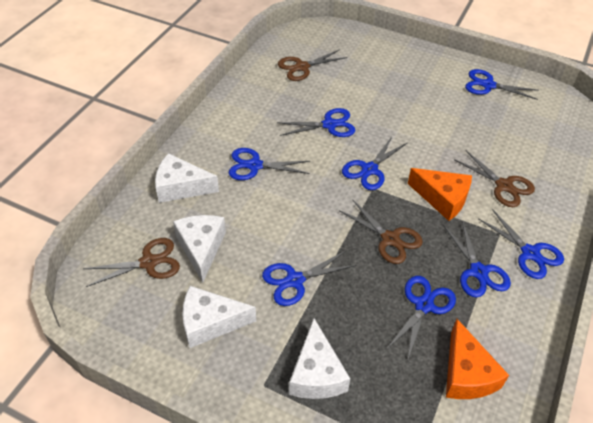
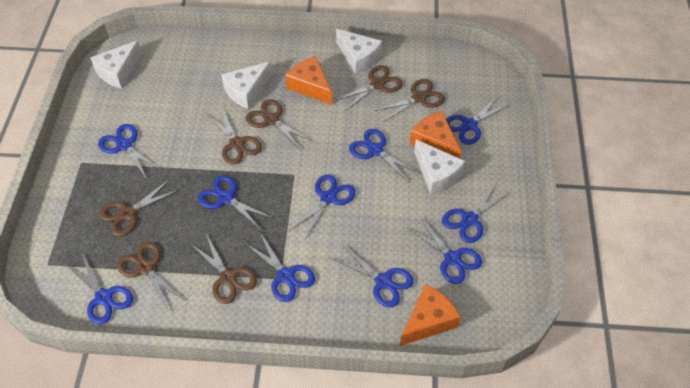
blue scissors: 8 -> 10
brown scissors: 4 -> 7
orange cheese: 2 -> 3

